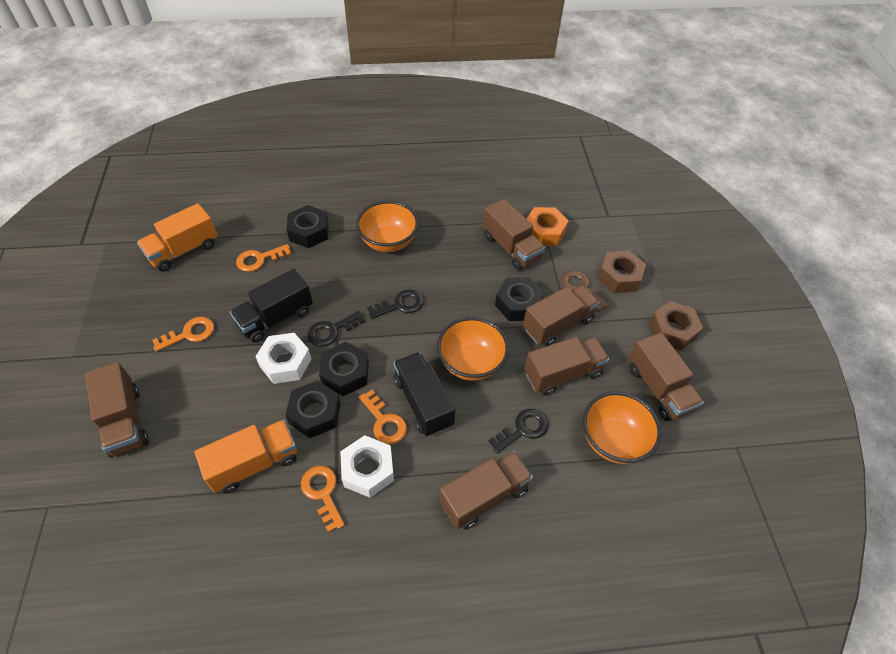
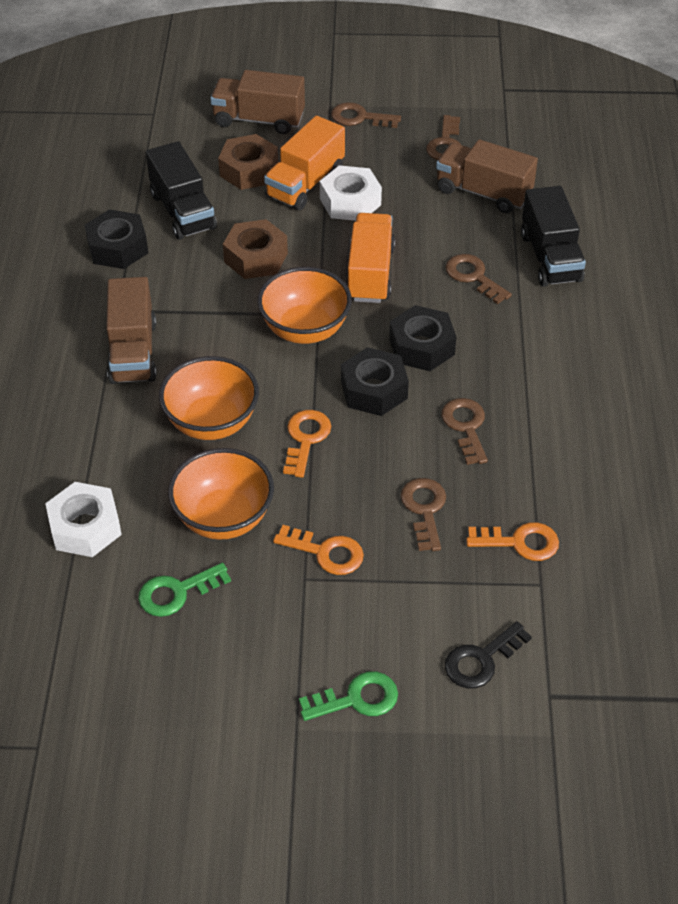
black key: 3 -> 1
black nut: 4 -> 3
brown key: 1 -> 5
brown truck: 6 -> 3
green key: 0 -> 2
orange key: 4 -> 3
orange nut: 1 -> 0

